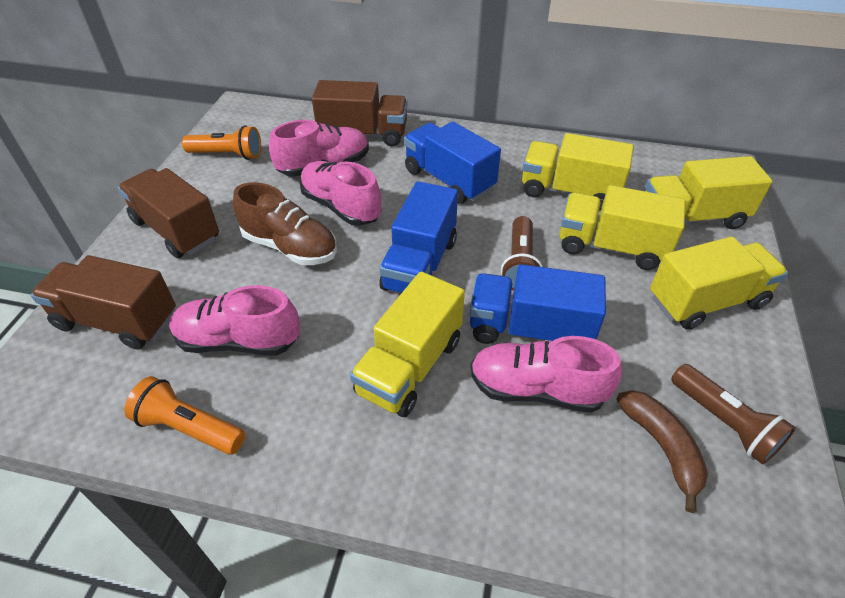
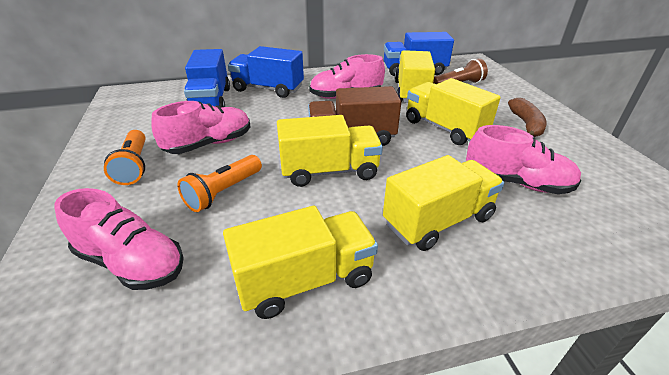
brown flashlight: 2 -> 1
brown shoe: 1 -> 0
brown truck: 3 -> 1

